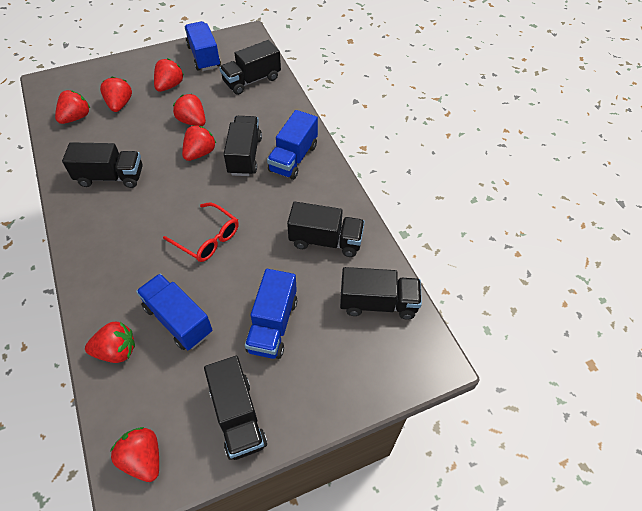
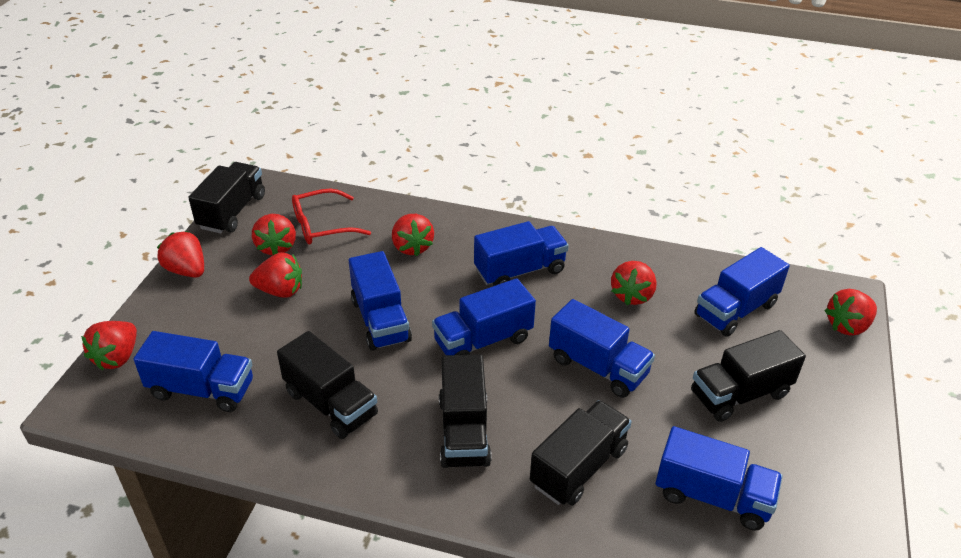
black truck: 6 -> 5
blue truck: 4 -> 7

